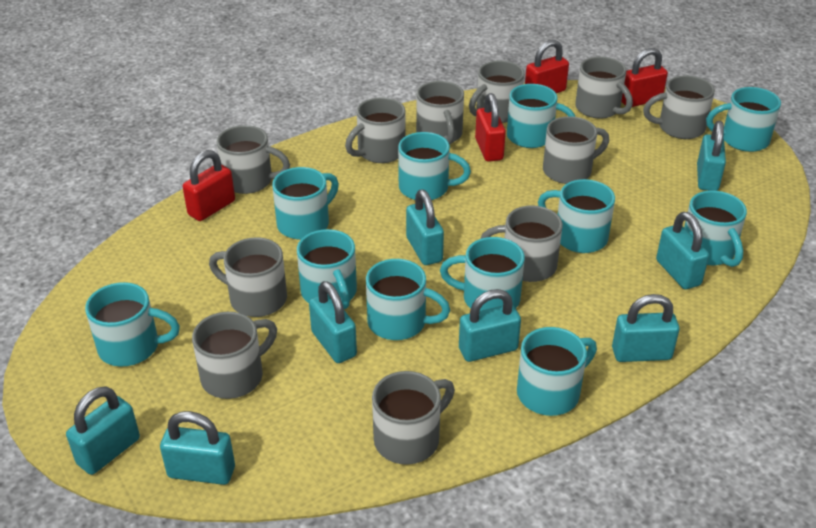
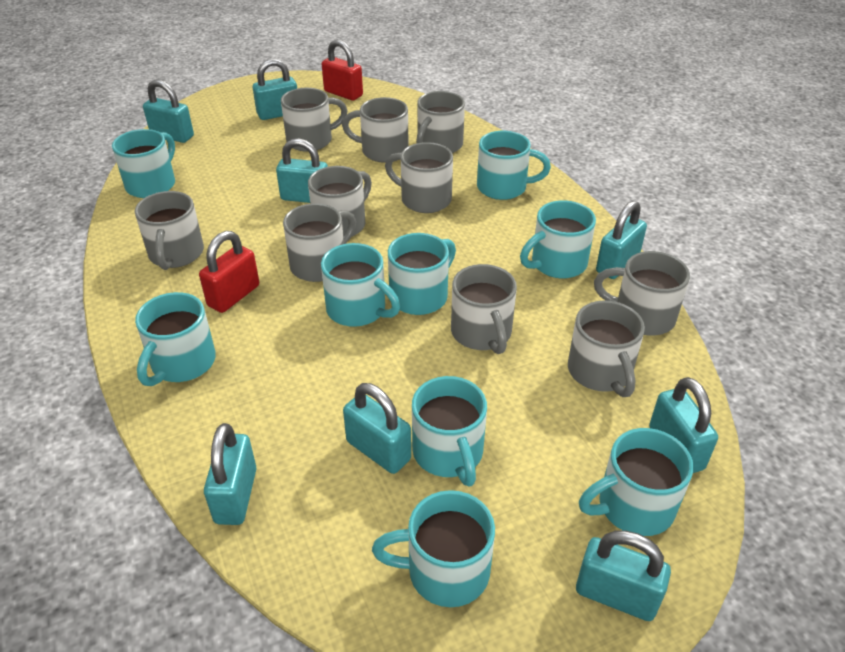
grey mug: 11 -> 10
red padlock: 4 -> 2
turquoise mug: 11 -> 9

